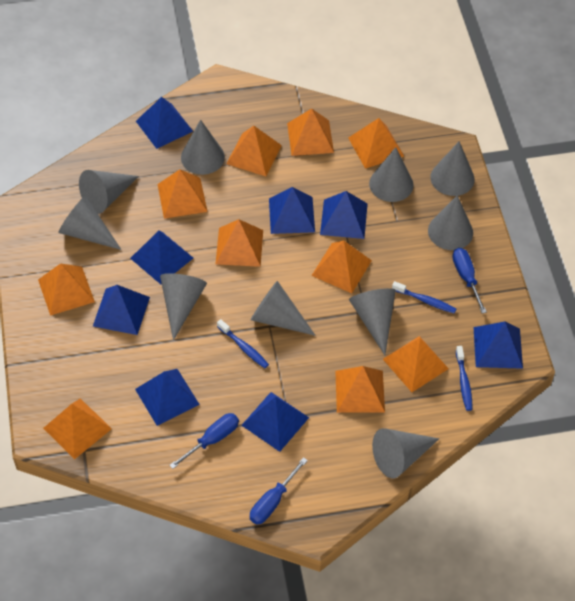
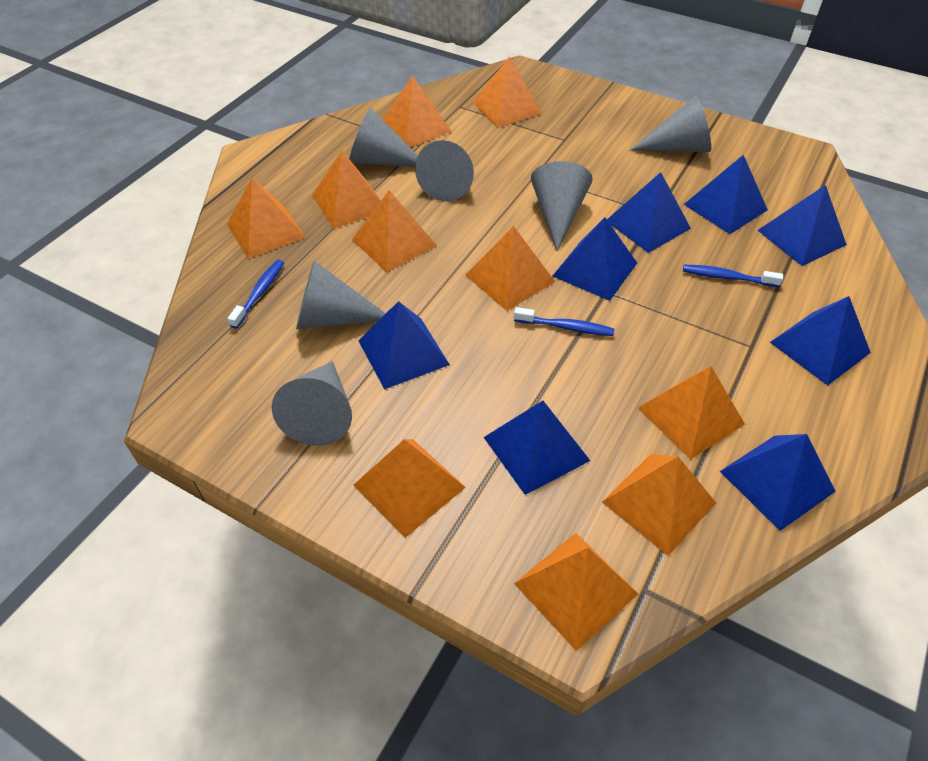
blue screwdriver: 3 -> 0
grey cone: 10 -> 6

